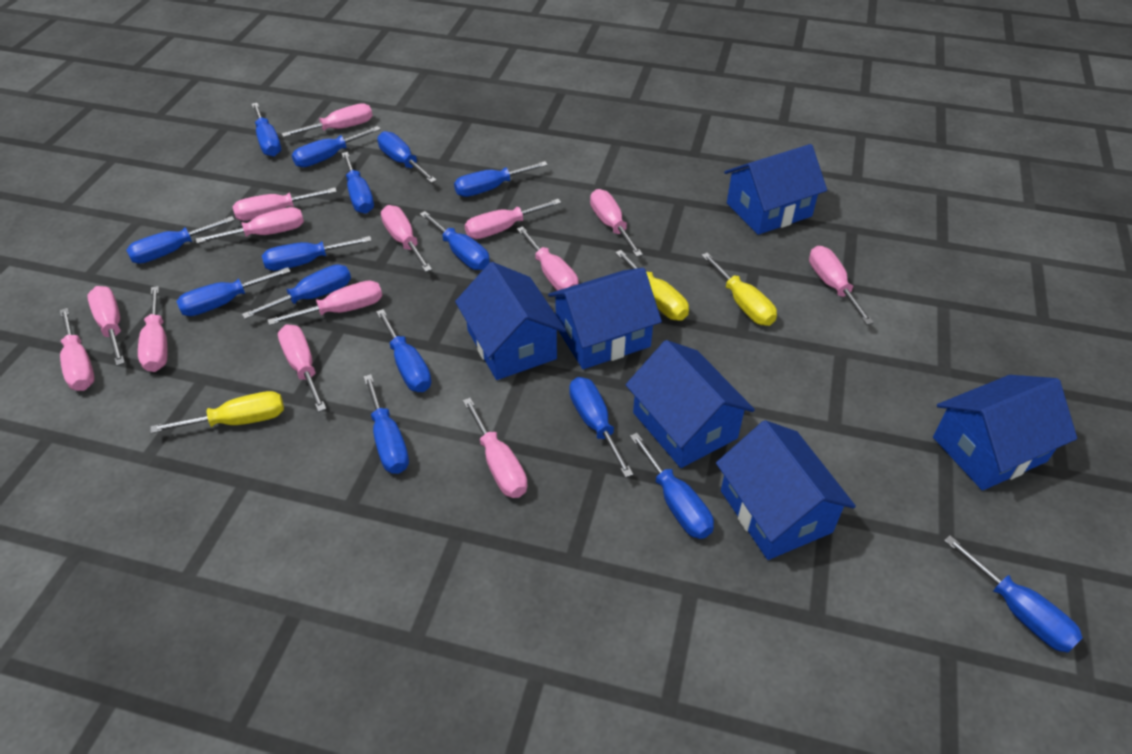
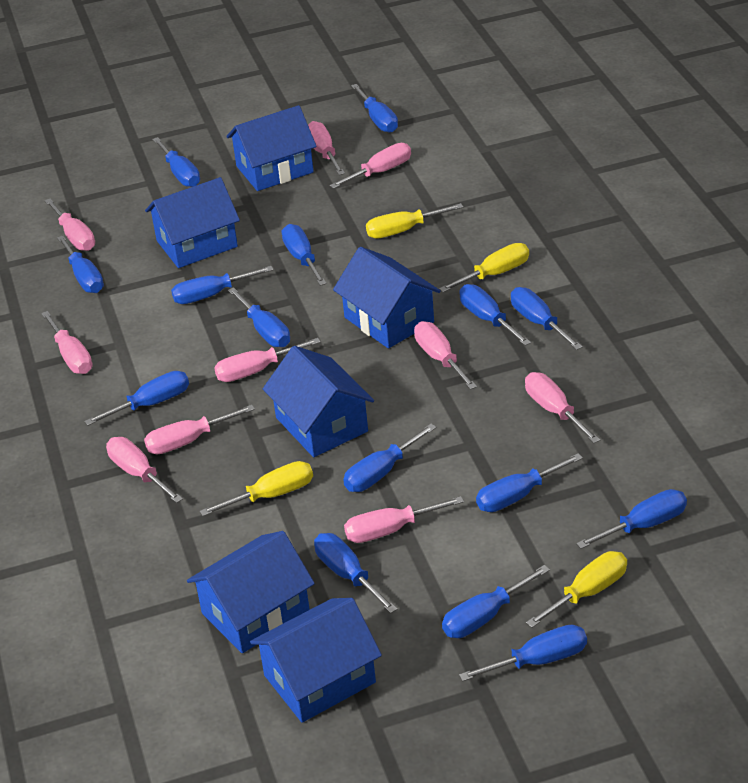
pink screwdriver: 14 -> 10
yellow screwdriver: 3 -> 4

